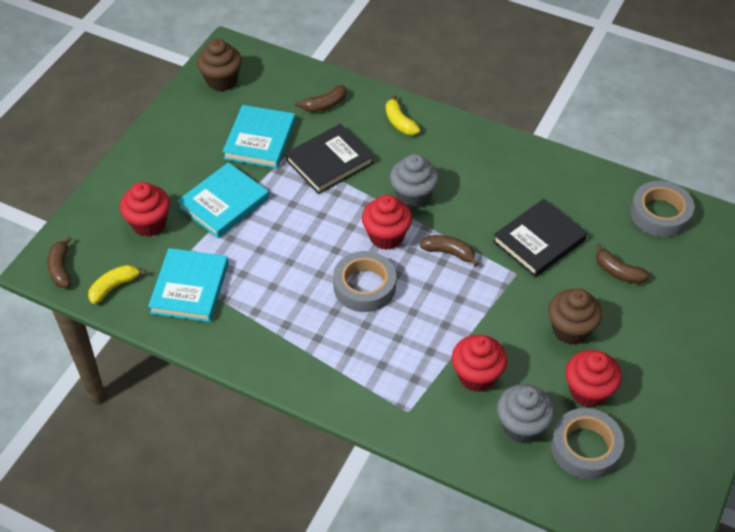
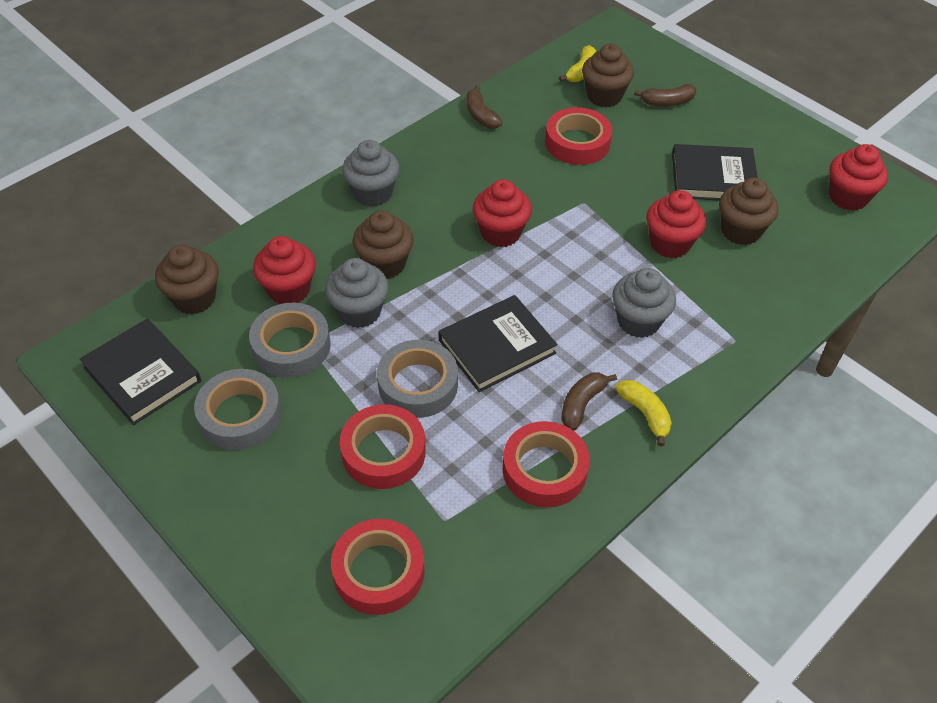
black book: 2 -> 3
brown banana: 4 -> 3
brown cupcake: 2 -> 4
grey cupcake: 2 -> 3
red tape: 0 -> 4
turquoise book: 3 -> 0

